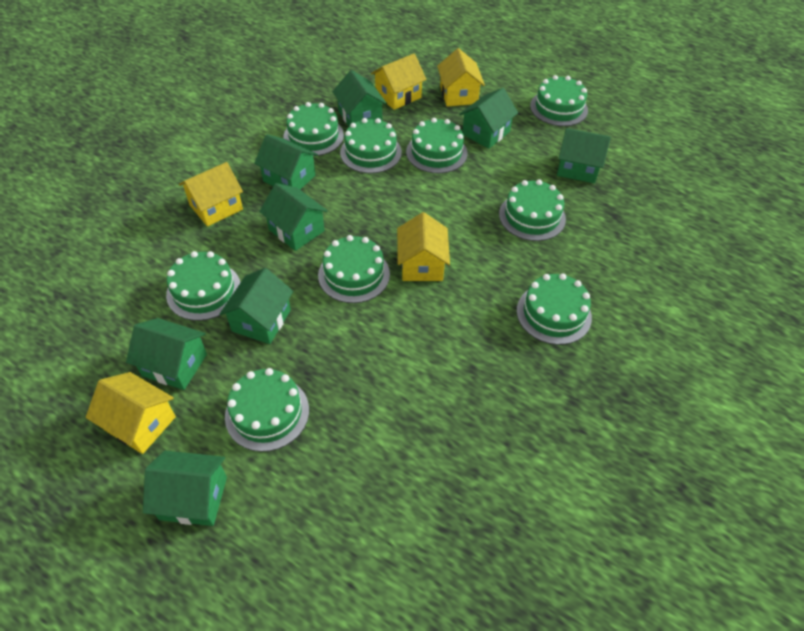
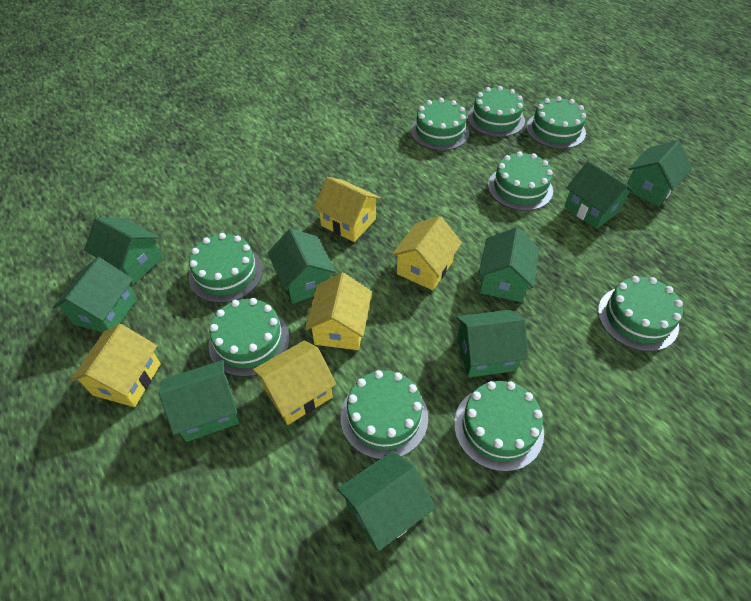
green house: 8 -> 9

